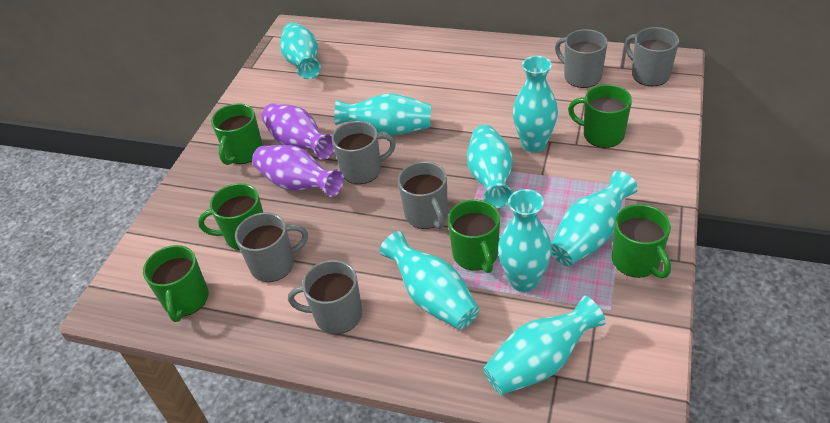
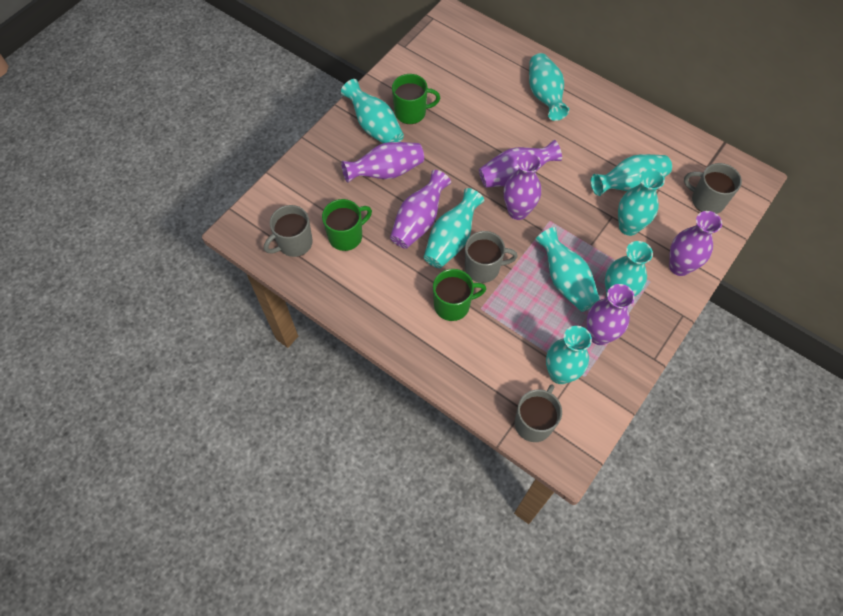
green mug: 6 -> 3
grey mug: 6 -> 4
purple vase: 2 -> 6

